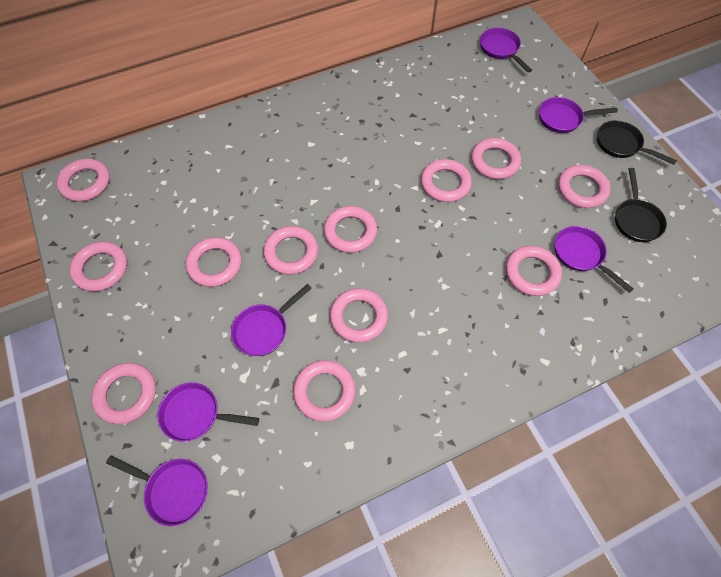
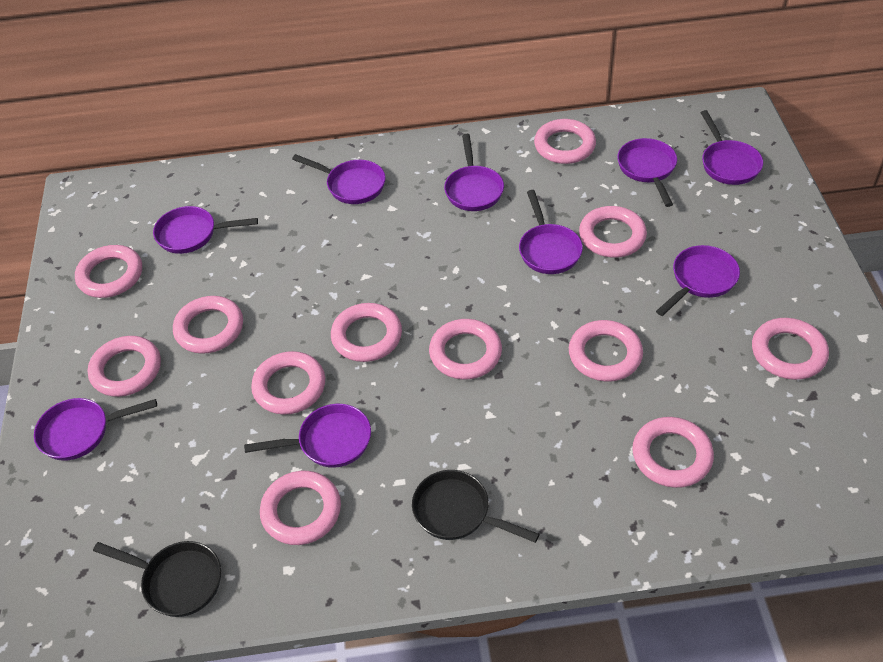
purple pan: 6 -> 9

